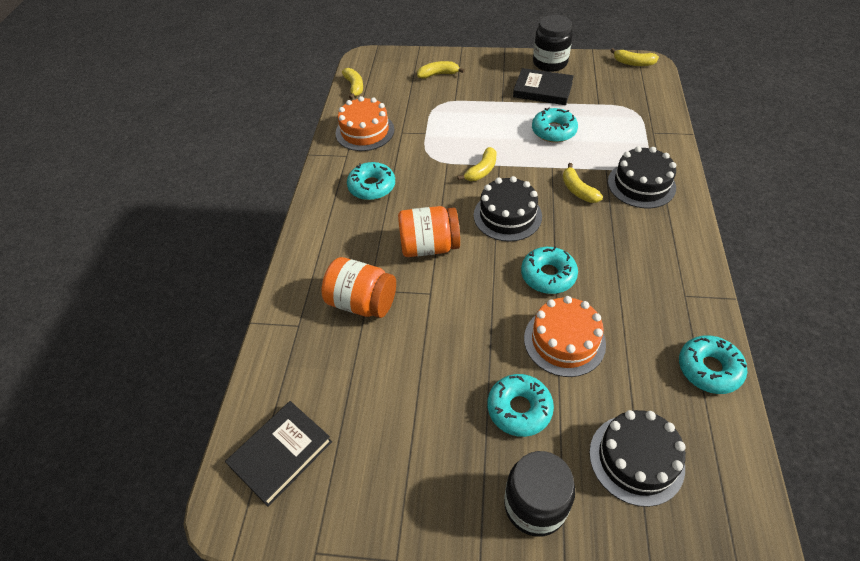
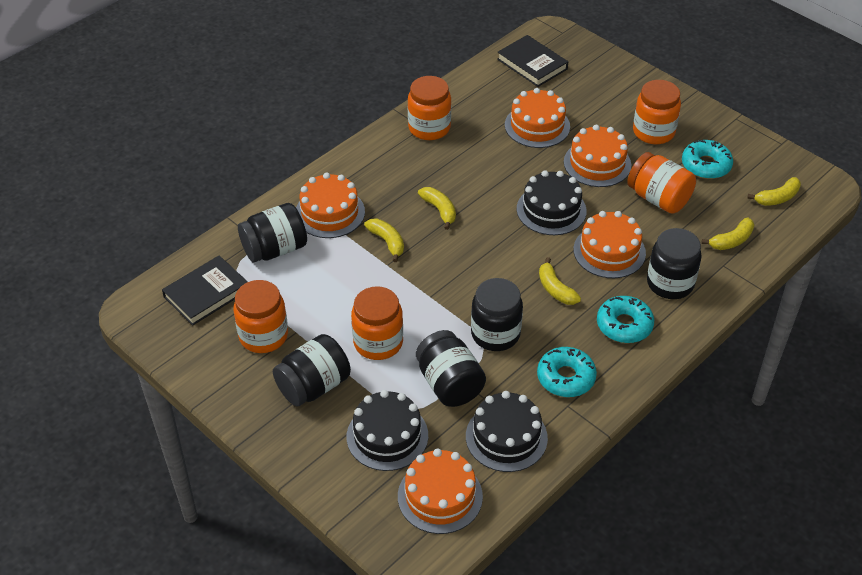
black jar: 2 -> 5
orange cake: 2 -> 5
orange jar: 2 -> 5
turquoise donut: 5 -> 3

